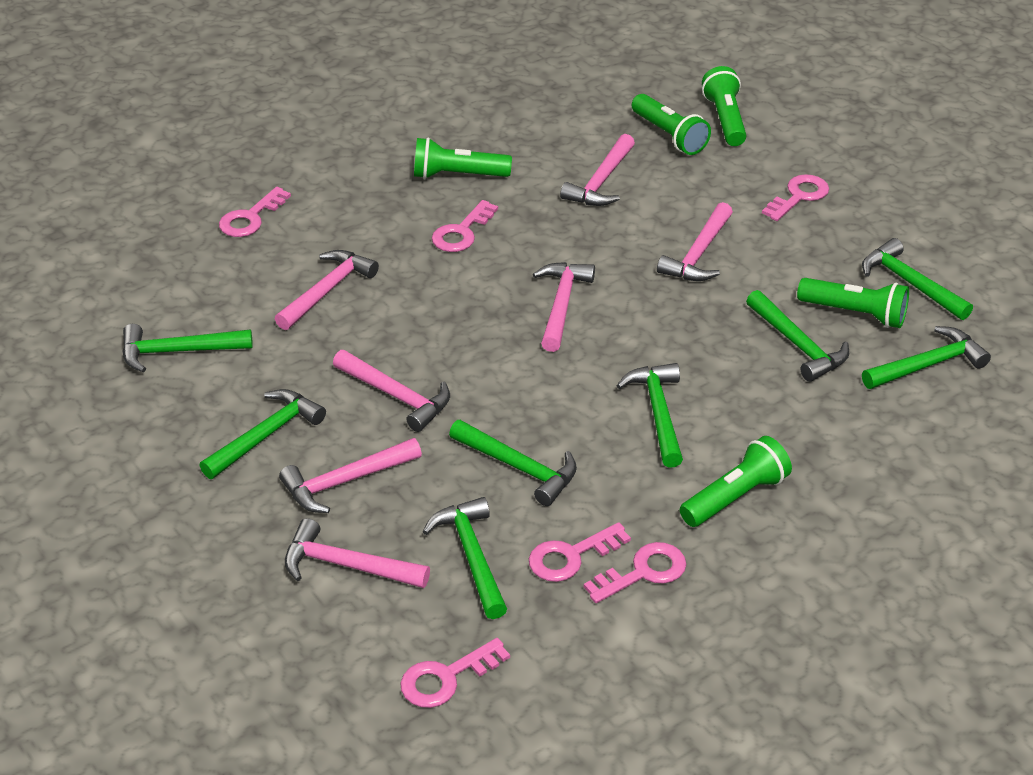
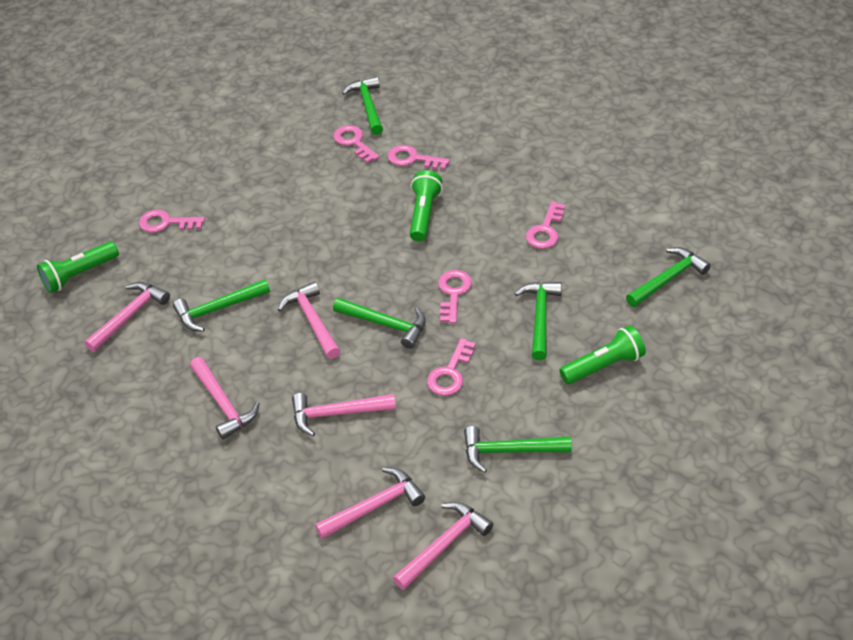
green flashlight: 5 -> 3
green hammer: 8 -> 6
pink hammer: 7 -> 6

